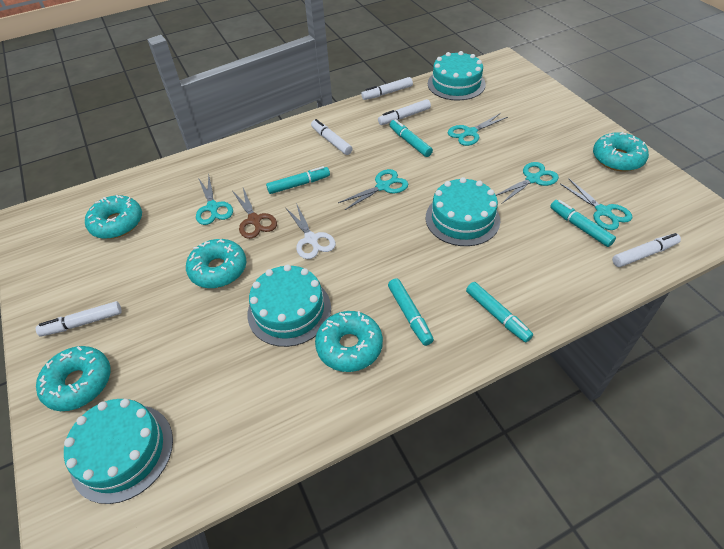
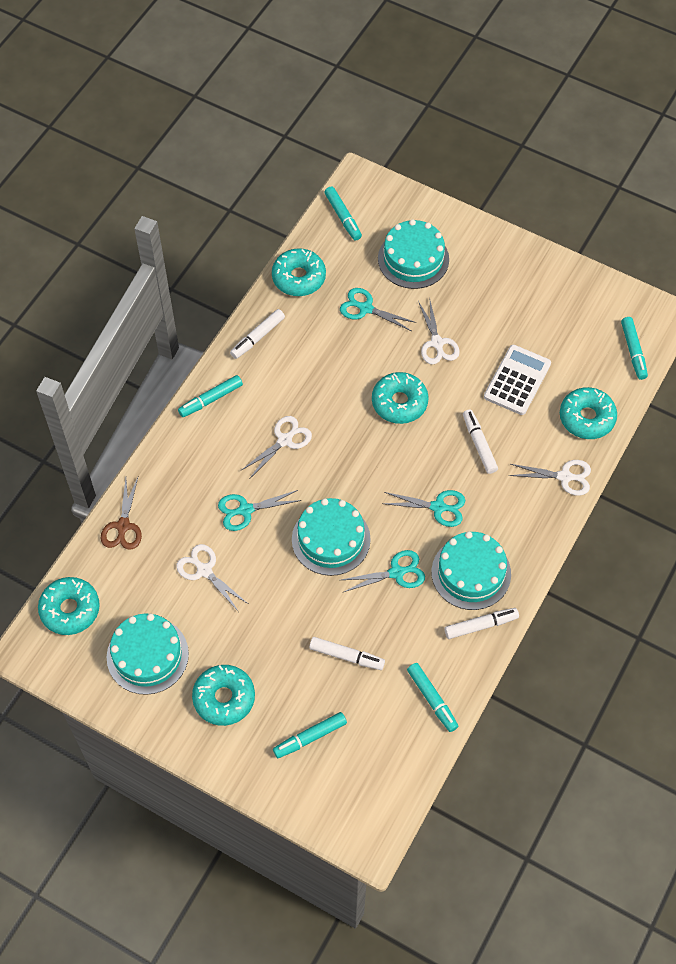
turquoise scissors: 5 -> 4
white calculator: 0 -> 1
white marker: 5 -> 4
white scissors: 1 -> 4

